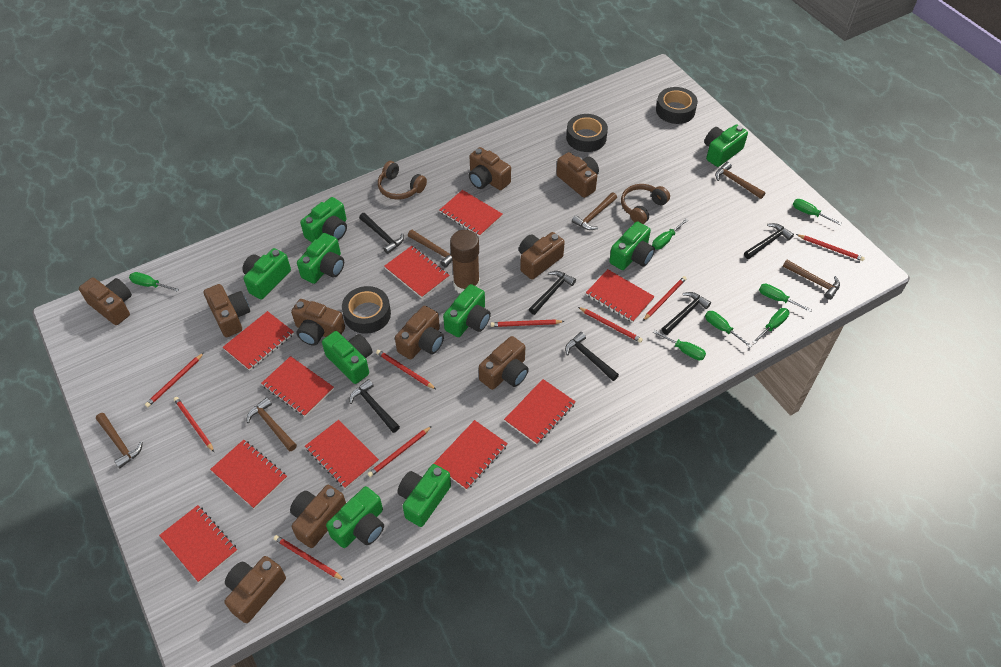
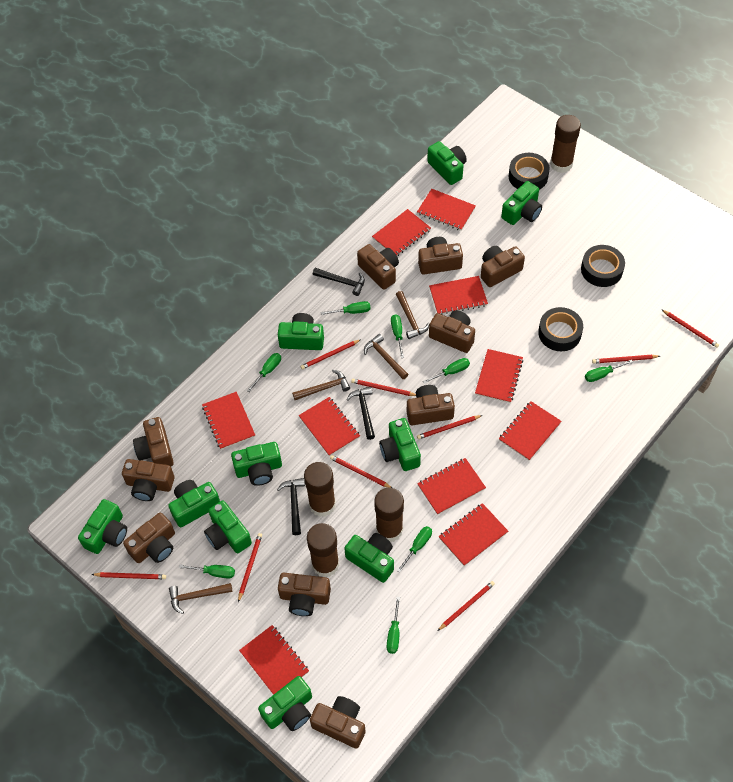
black hammer: 6 -> 3
brown glue stick: 1 -> 4
brown hammer: 6 -> 4
brown headphones: 2 -> 0
green camera: 9 -> 10
green screwdriver: 7 -> 8

